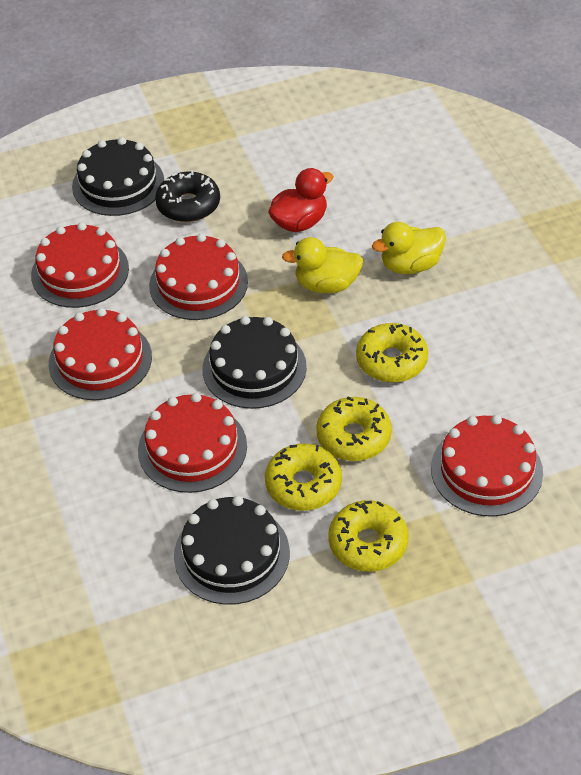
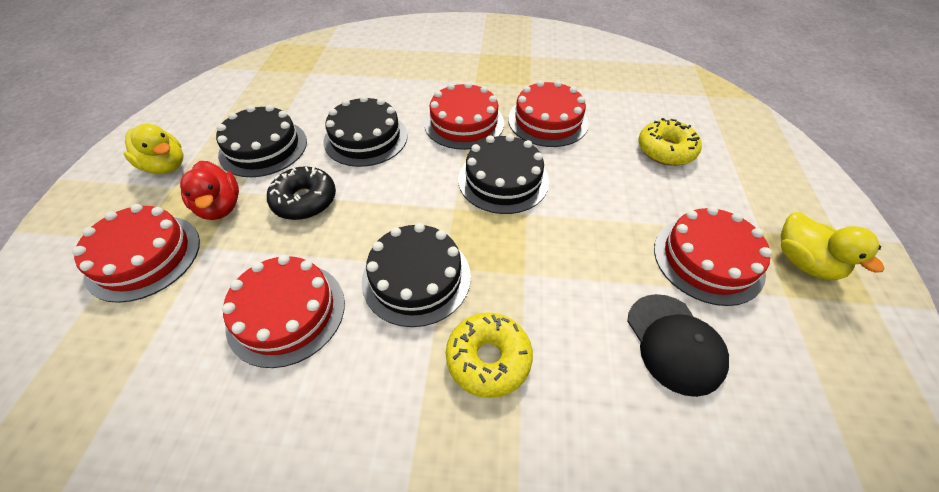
black cake: 3 -> 4
black cap: 0 -> 1
yellow donut: 4 -> 2

